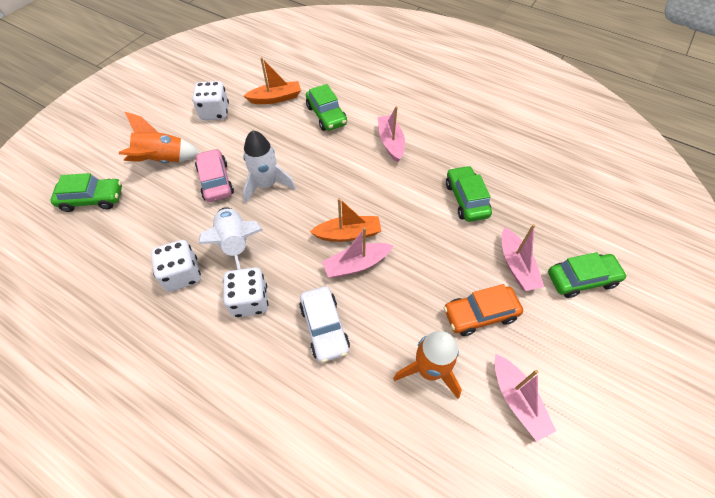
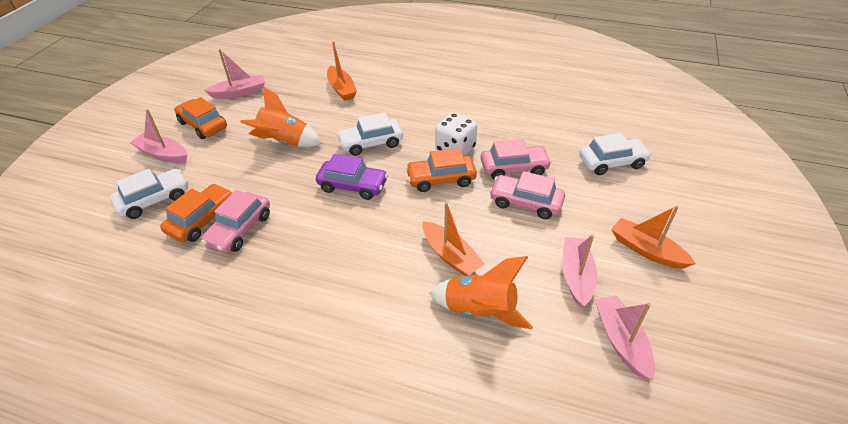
green car: 4 -> 0
orange boat: 2 -> 3
orange car: 1 -> 3
pink car: 1 -> 3
purple car: 0 -> 1
white car: 1 -> 3
white dice: 3 -> 1
white rocket: 2 -> 0

